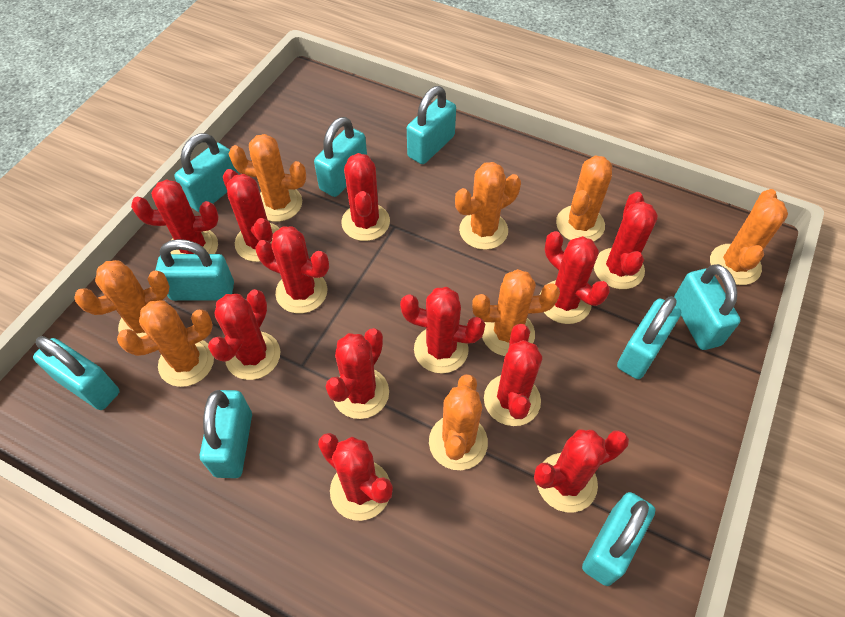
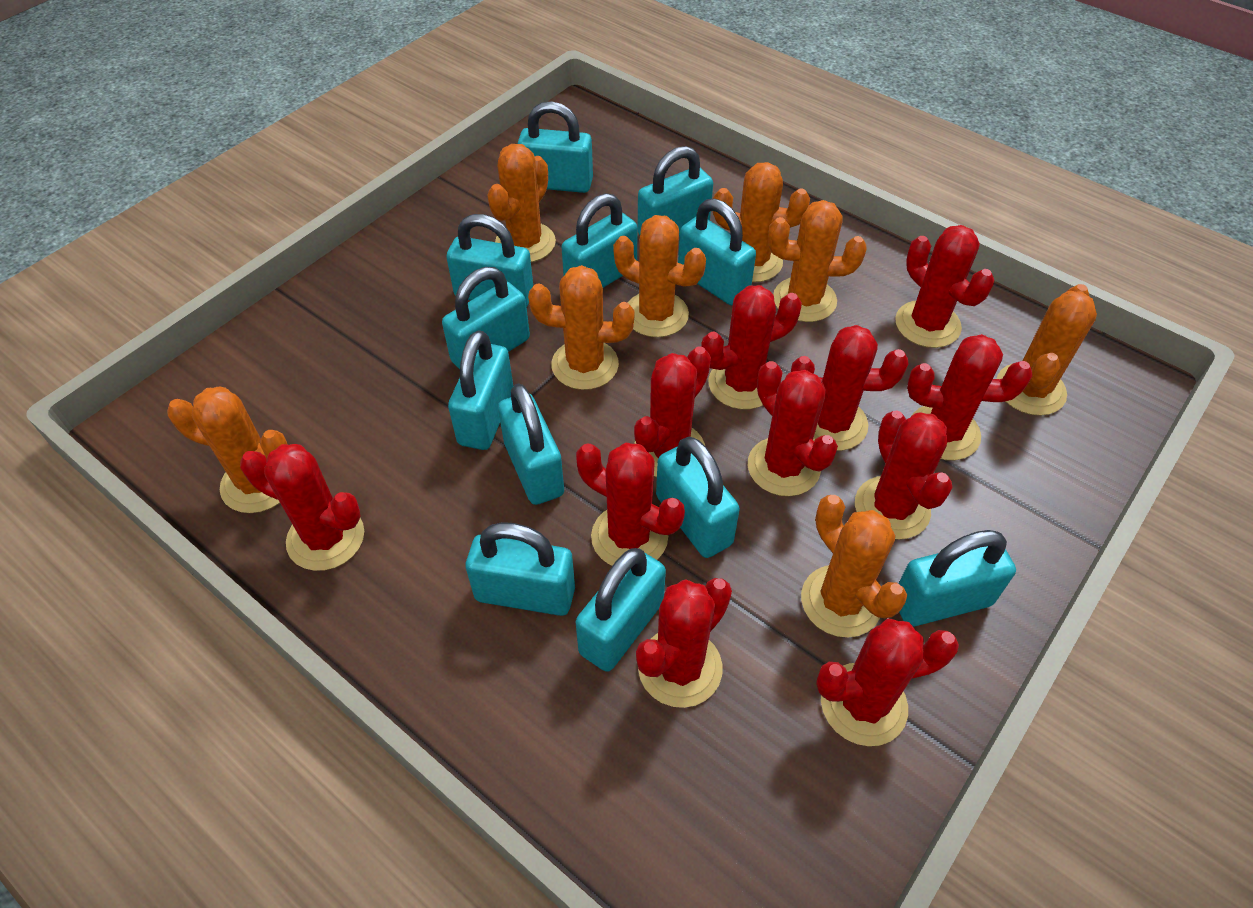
red cactus: 12 -> 11
turquoise padlock: 9 -> 12

